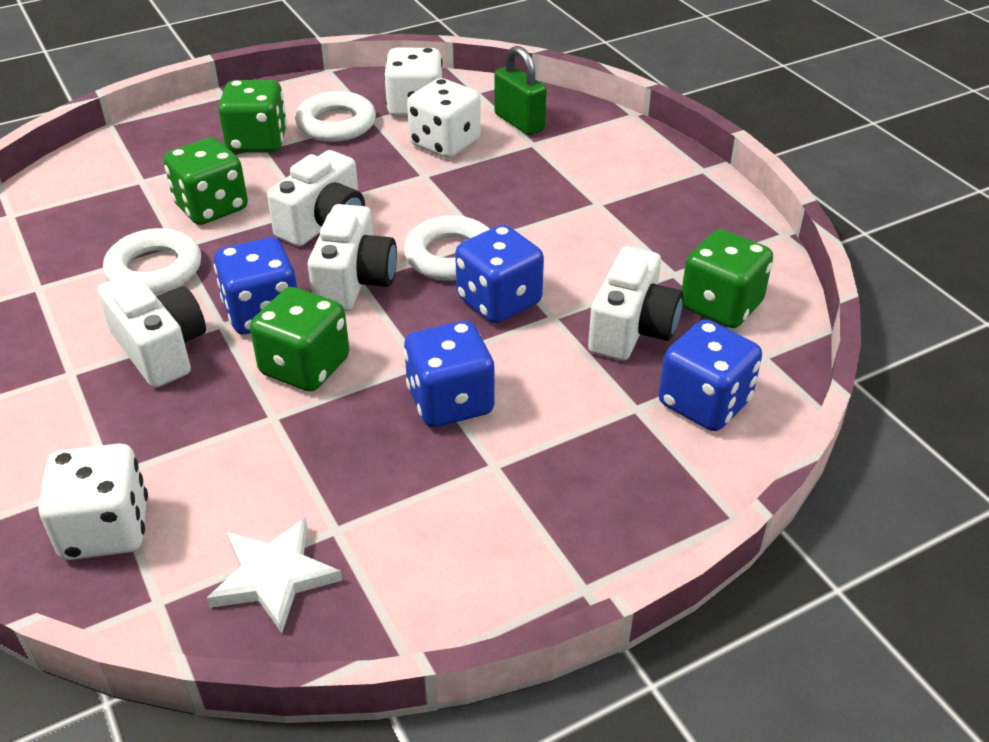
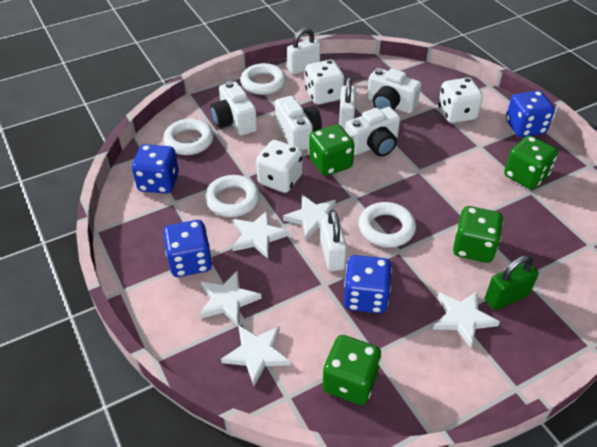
white padlock: 0 -> 3
white ring: 3 -> 4
white star: 1 -> 5

